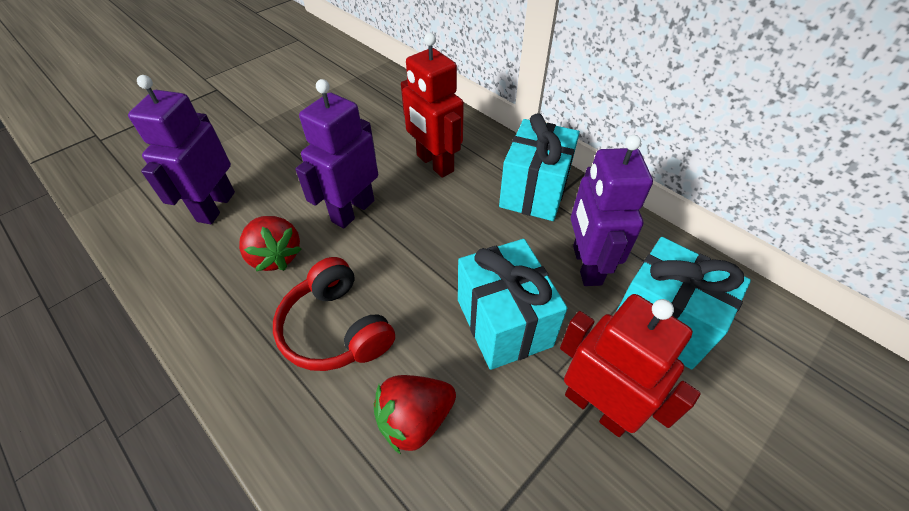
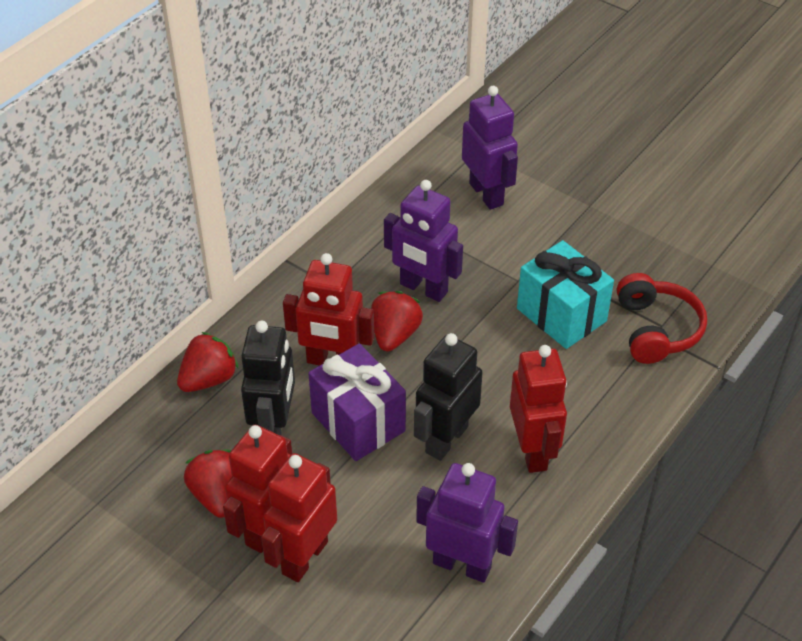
black robot: 0 -> 2
purple gift: 0 -> 1
red robot: 2 -> 4
red strawberry: 2 -> 3
turquoise gift: 3 -> 1

